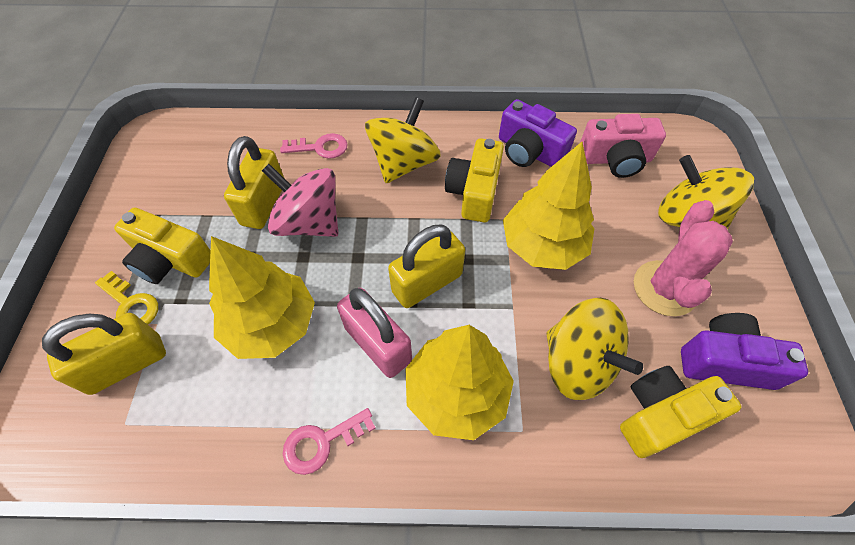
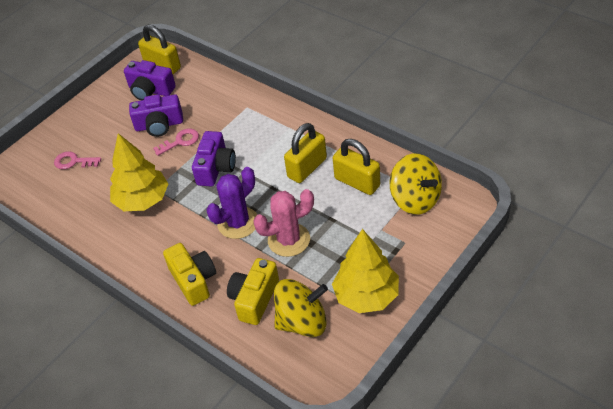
pink camera: 1 -> 0
pink padlock: 1 -> 0
pink spinning top: 1 -> 0
purple cactus: 0 -> 1
purple camera: 2 -> 3
yellow camera: 3 -> 2
yellow key: 1 -> 0
yellow spinning top: 3 -> 2
yellow tree: 3 -> 2

